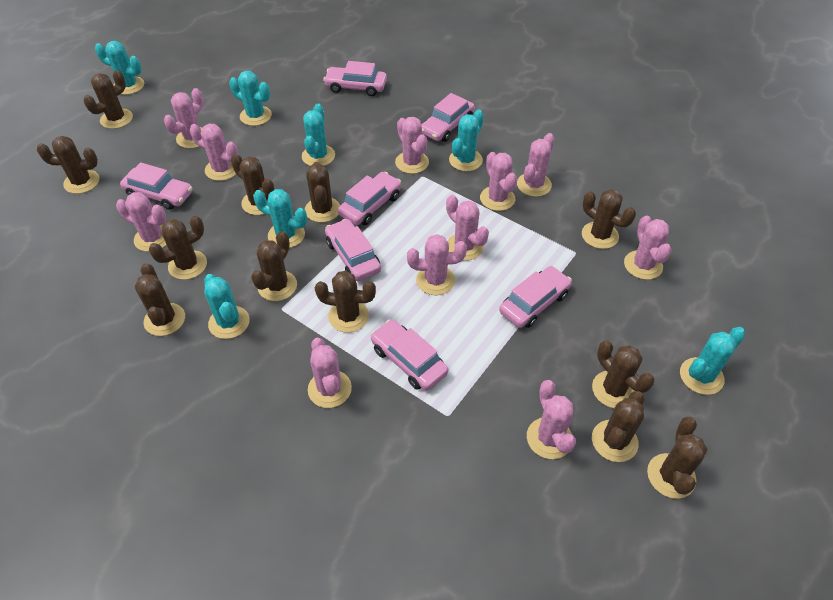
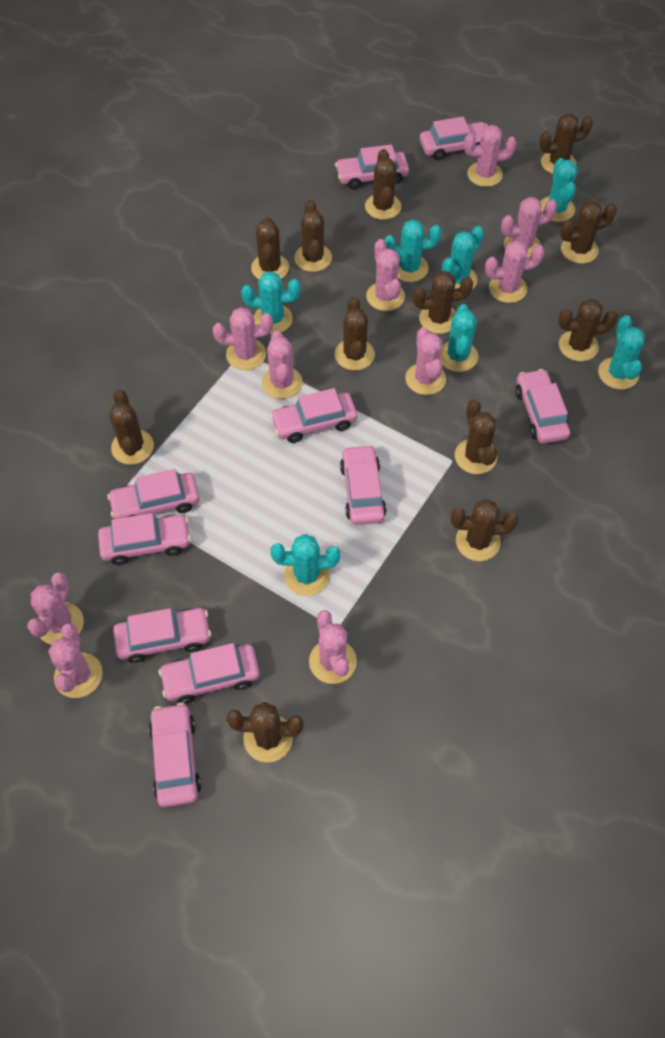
pink cactus: 11 -> 10
pink car: 7 -> 10

